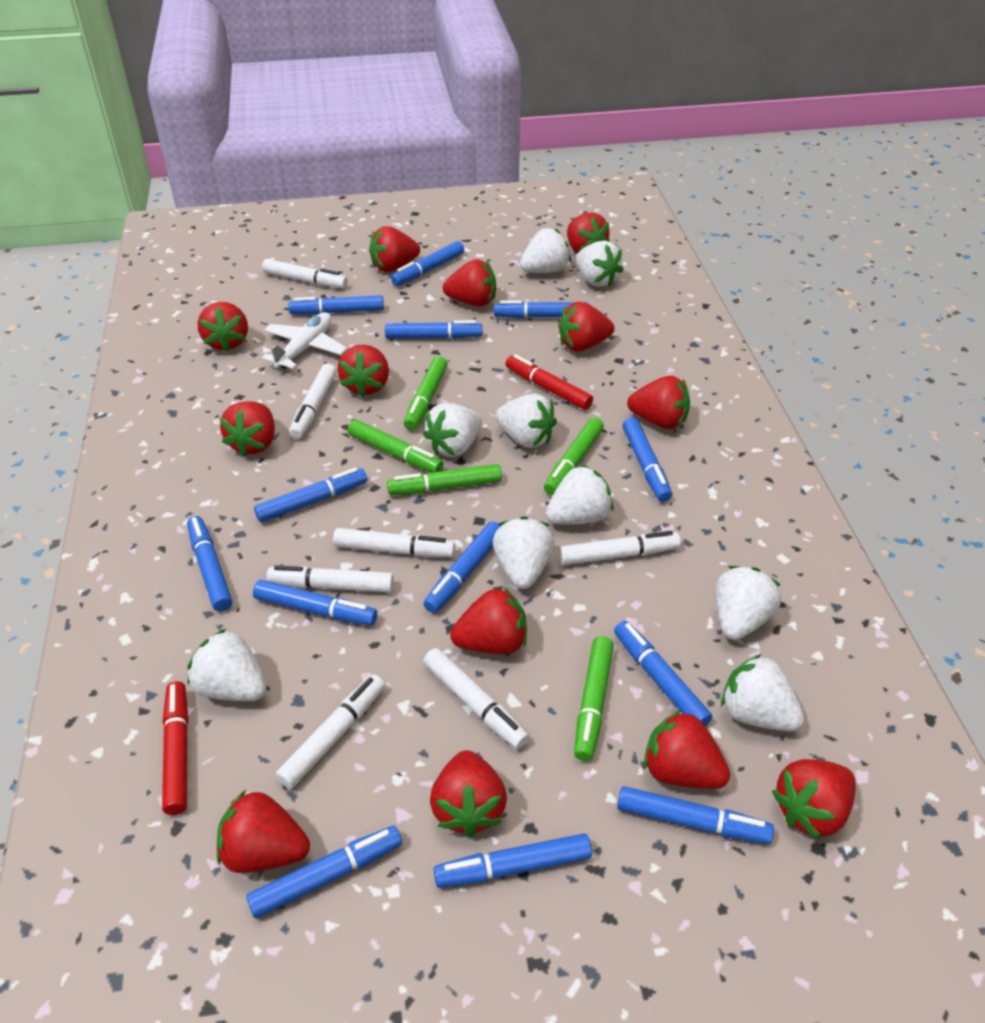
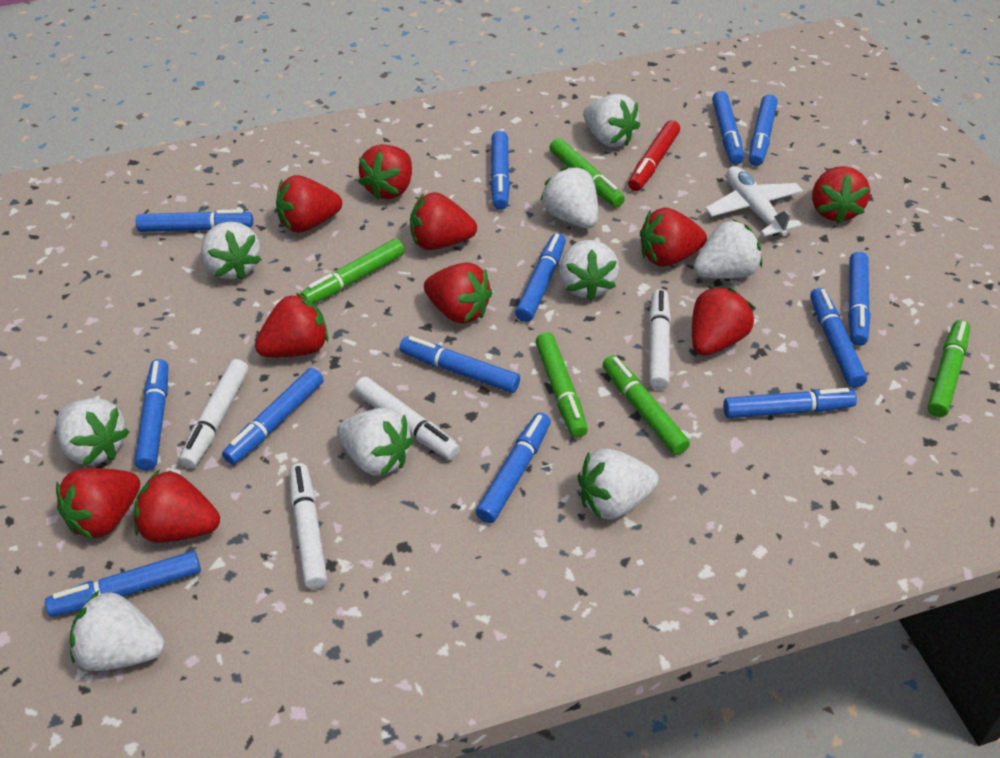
red marker: 2 -> 1
red strawberry: 13 -> 10
white marker: 7 -> 4

